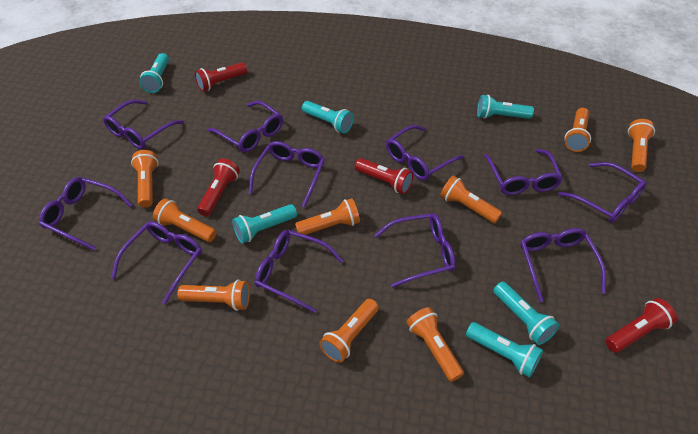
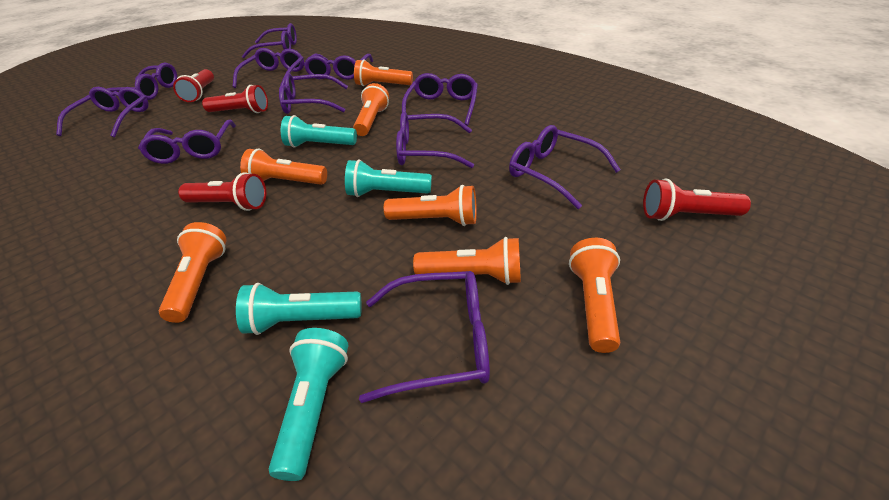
orange flashlight: 9 -> 7
turquoise flashlight: 6 -> 4

